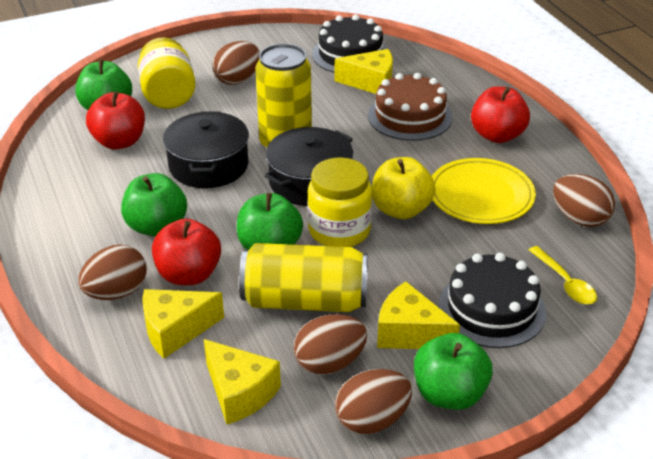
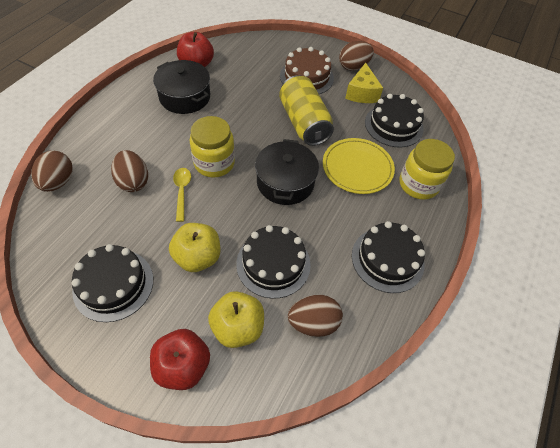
black cake: 2 -> 4
brown egg: 5 -> 4
green apple: 4 -> 0
red apple: 3 -> 2
yellow apple: 1 -> 2
yellow can: 2 -> 1
yellow cheese: 4 -> 1

